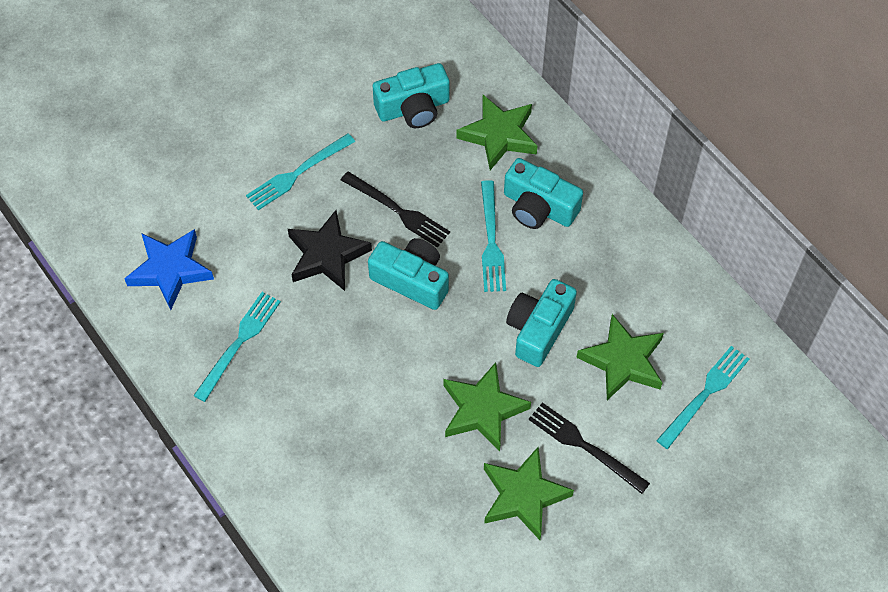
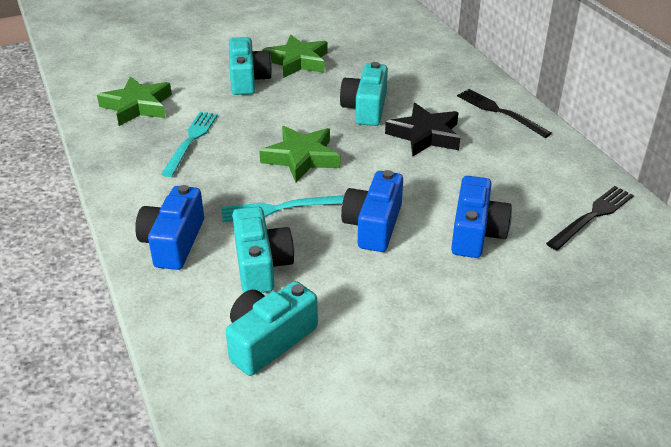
blue camera: 0 -> 3
blue star: 1 -> 0
green star: 4 -> 3
turquoise fork: 4 -> 2

